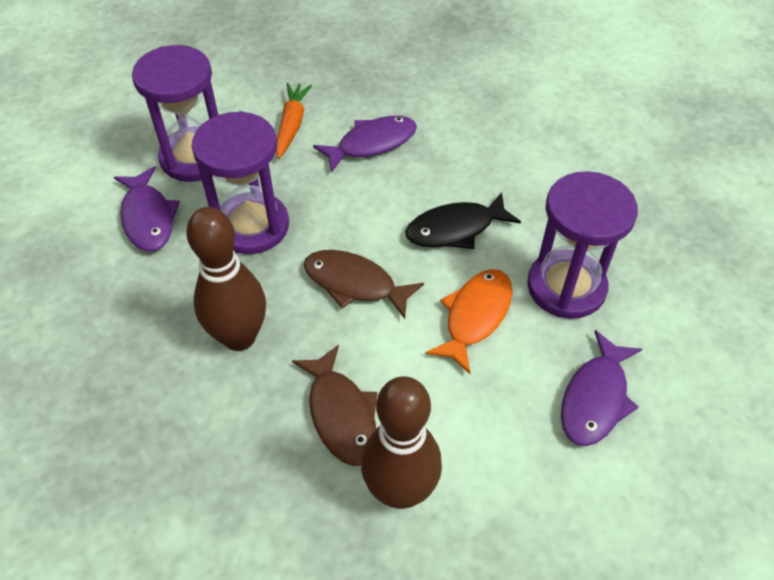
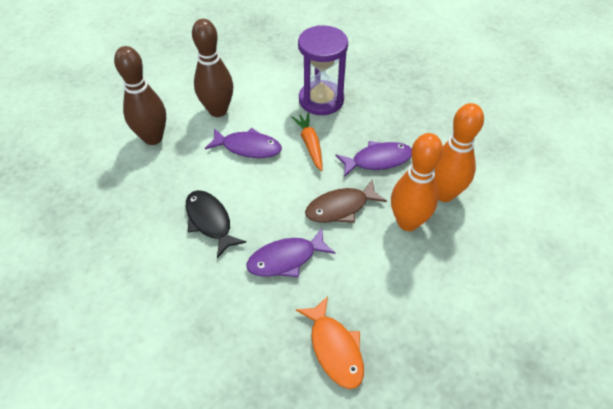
brown fish: 2 -> 1
orange bowling pin: 0 -> 2
purple hourglass: 3 -> 1

